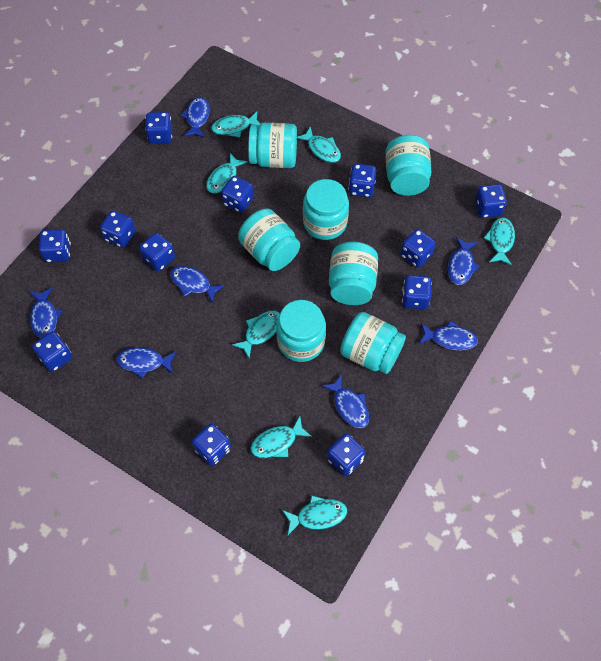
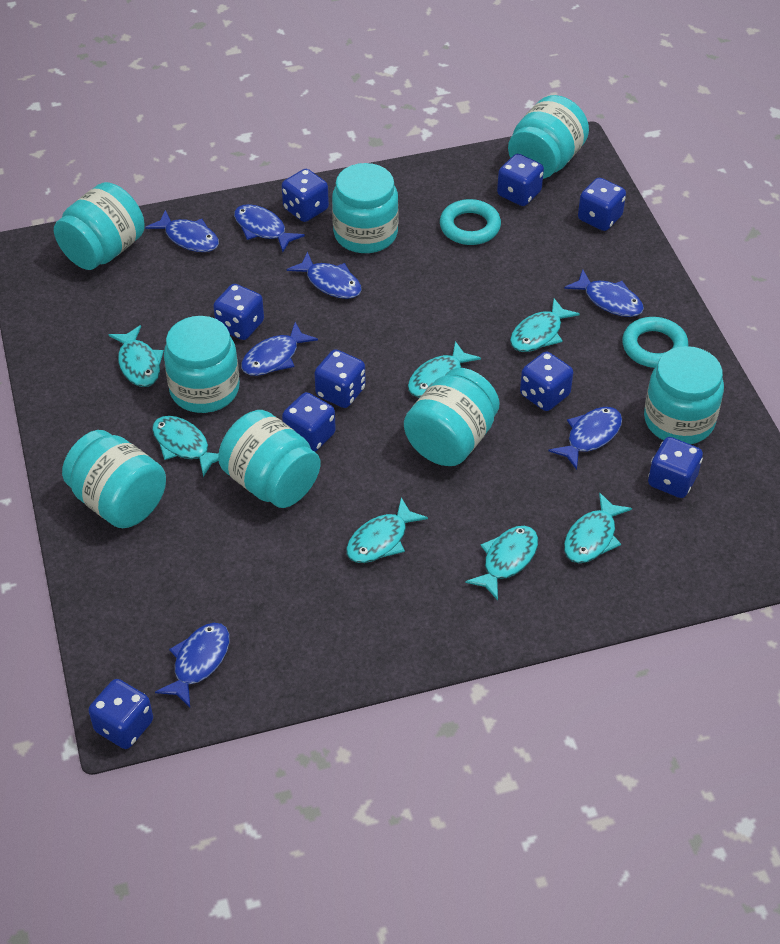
blue dice: 12 -> 9
turquoise jar: 7 -> 8
turquoise ring: 0 -> 2

